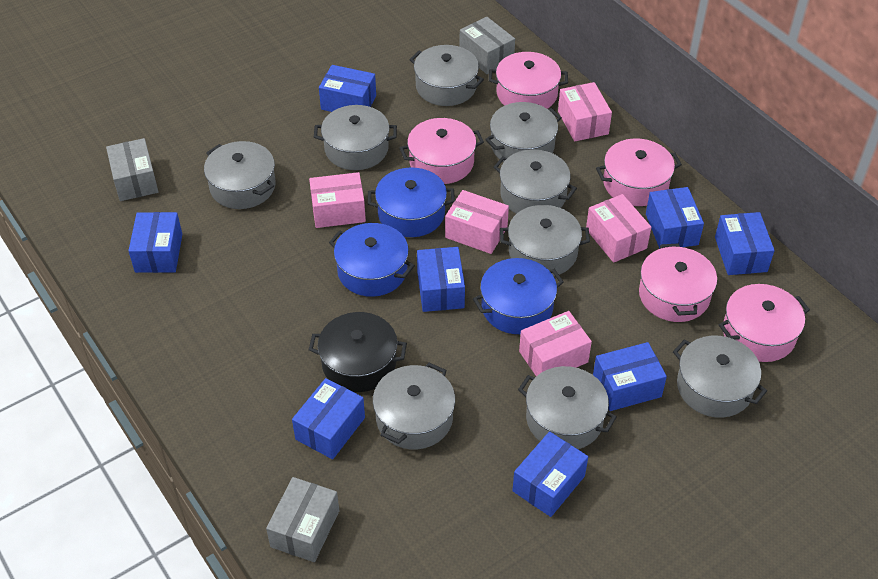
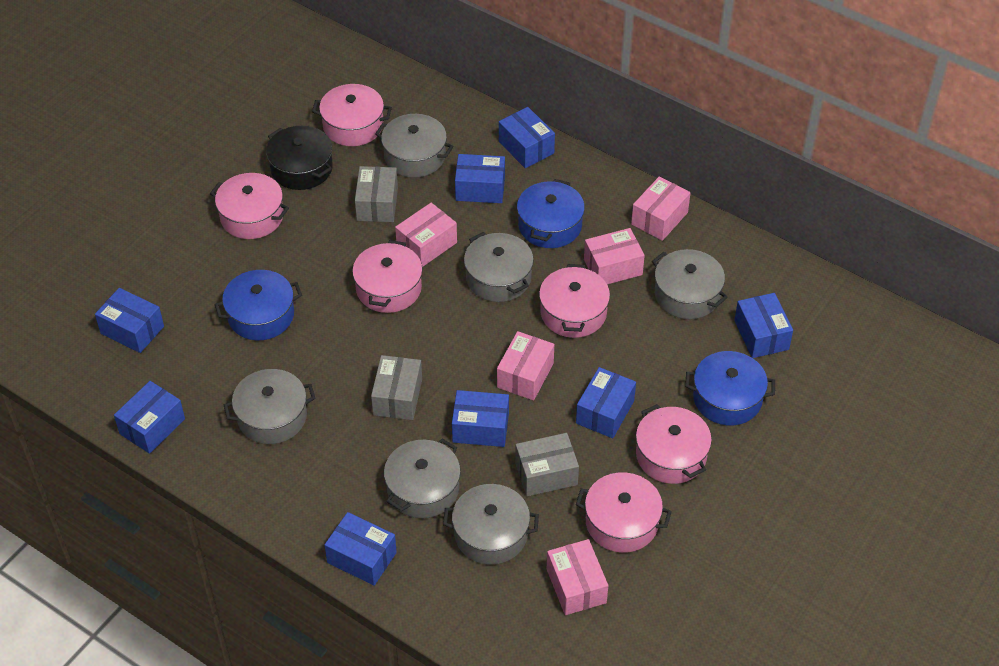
grey pot: 9 -> 6
pink pot: 5 -> 6

